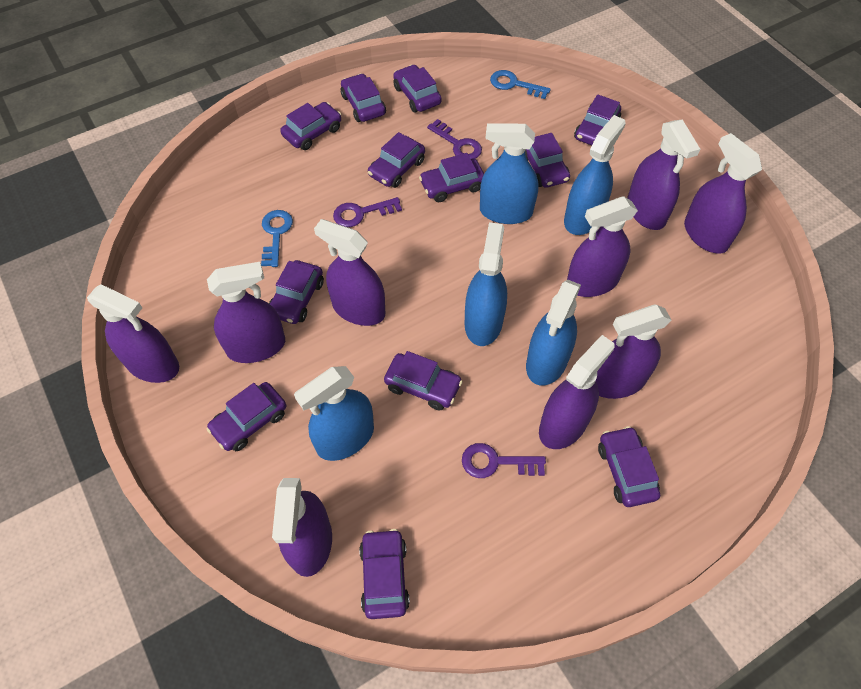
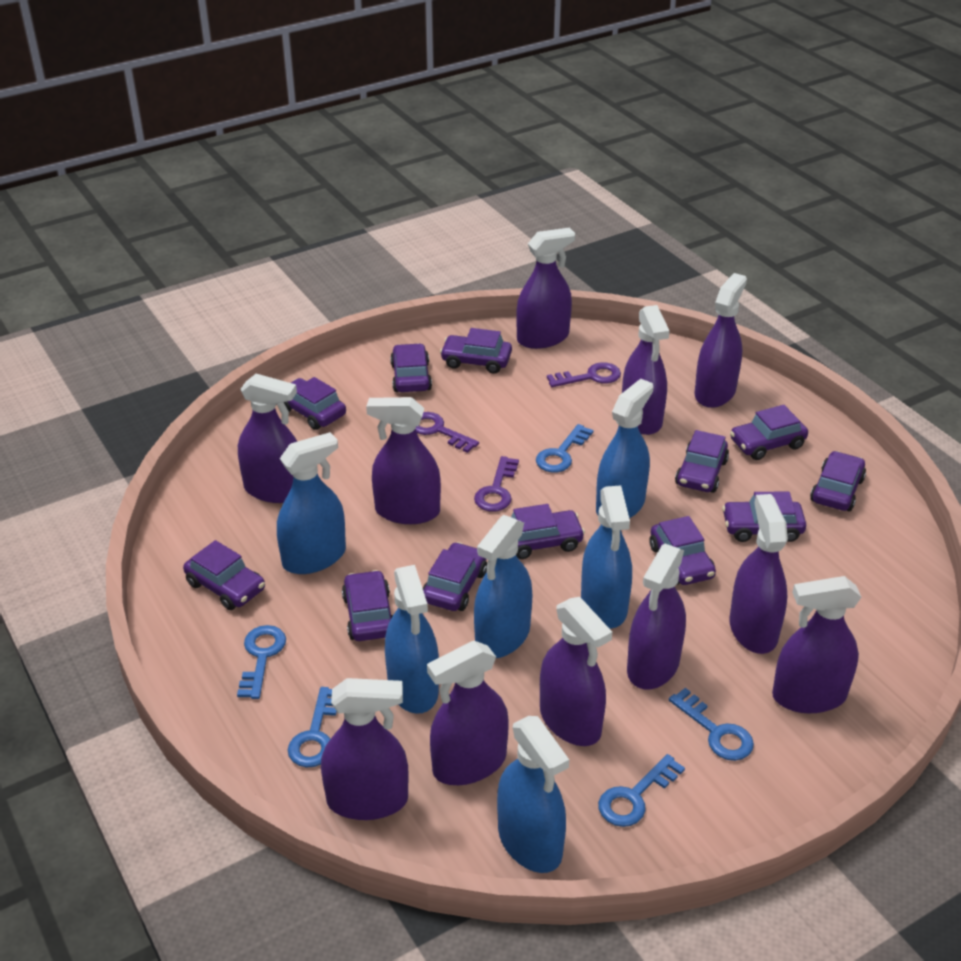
blue key: 2 -> 5
blue spray bottle: 5 -> 6
purple spray bottle: 9 -> 11

